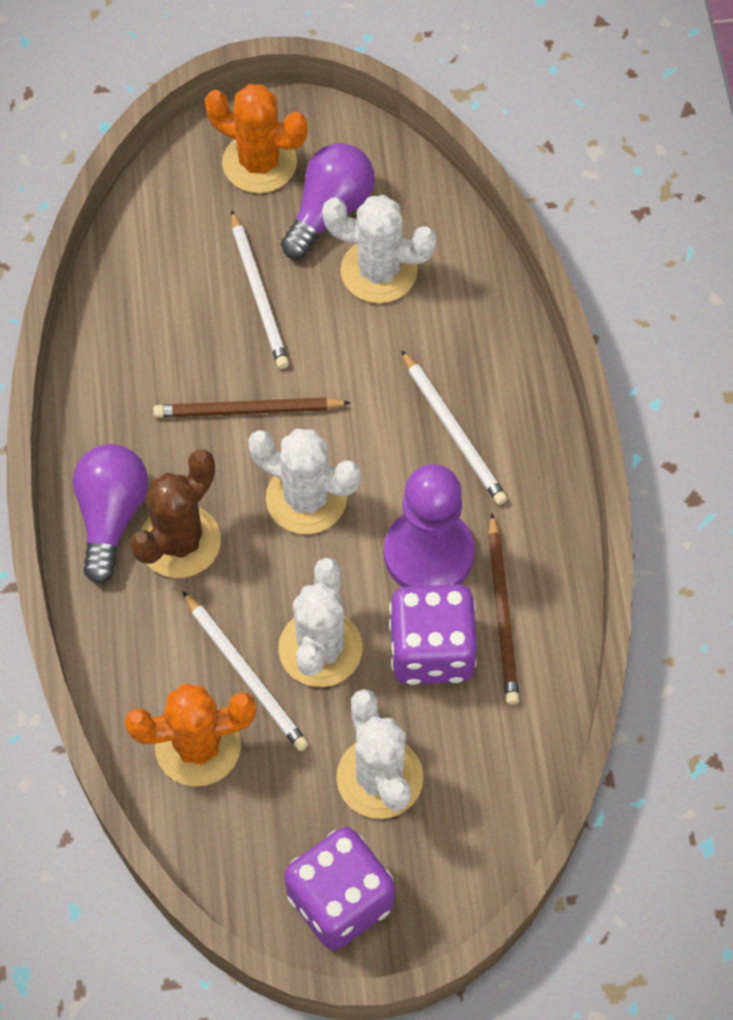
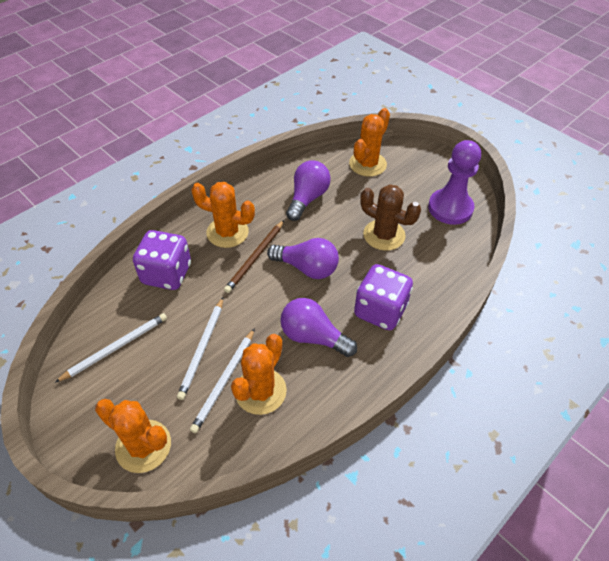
brown pencil: 2 -> 1
orange cactus: 2 -> 4
purple light bulb: 2 -> 3
white cactus: 4 -> 0

